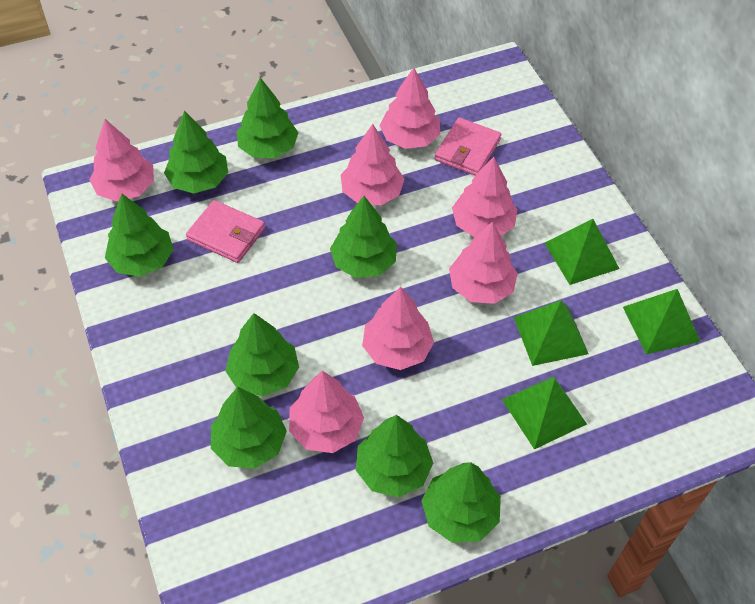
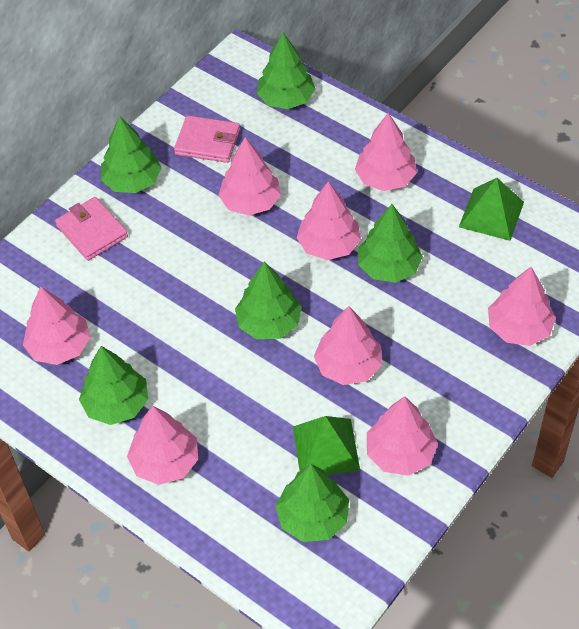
green pyramid: 4 -> 2
green tree: 8 -> 6
pink tree: 7 -> 8

